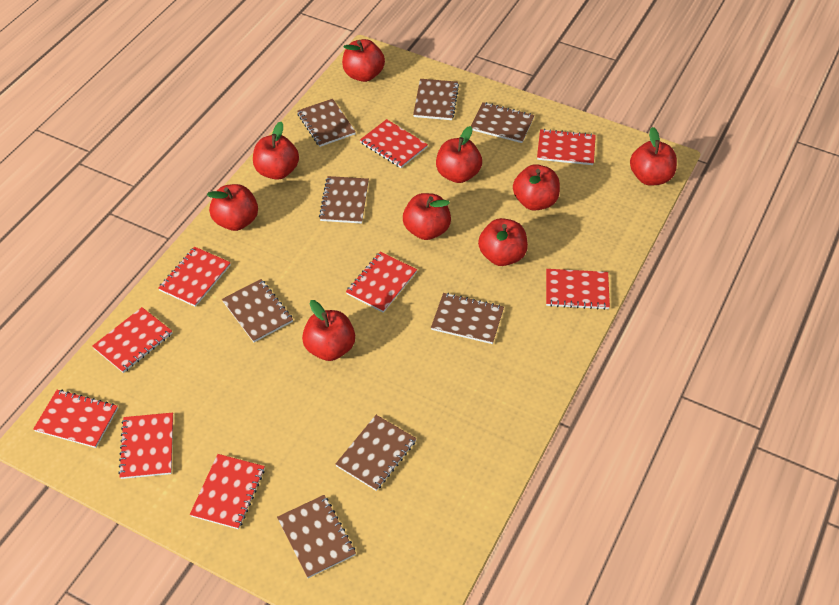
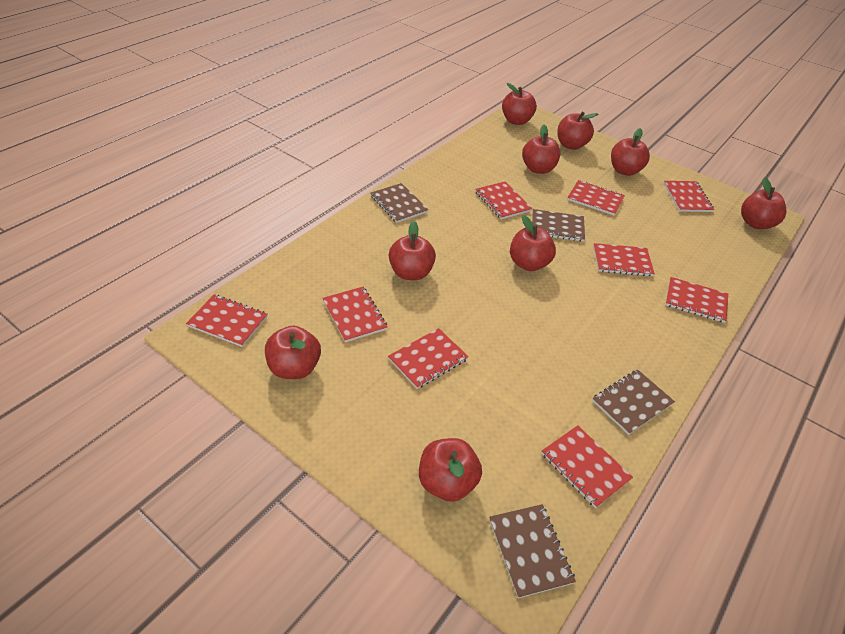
brown notebook: 8 -> 4

